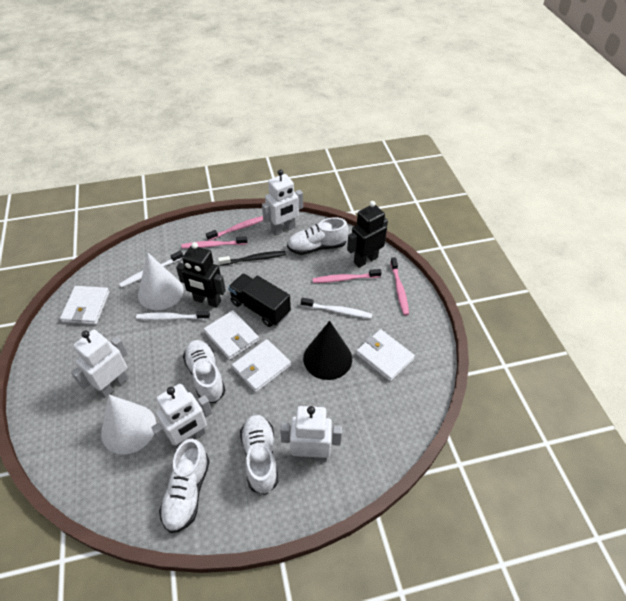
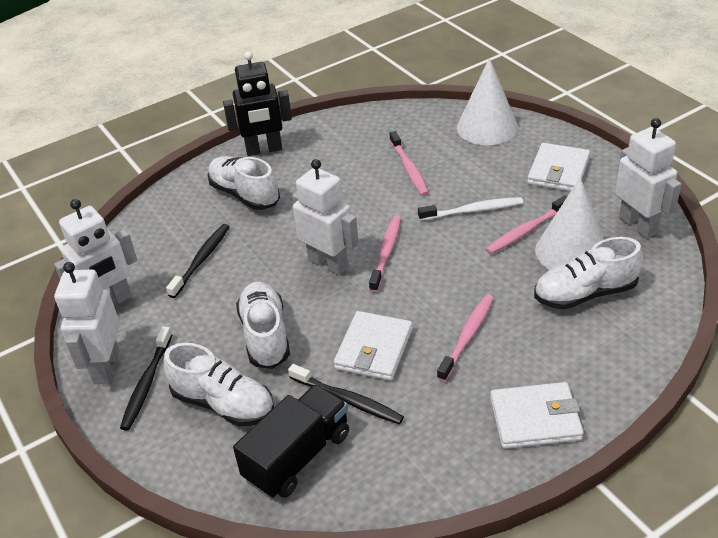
black cone: 1 -> 0
black robot: 2 -> 1
black toothbrush: 1 -> 3
white toothbrush: 3 -> 1
white wallet: 4 -> 3

